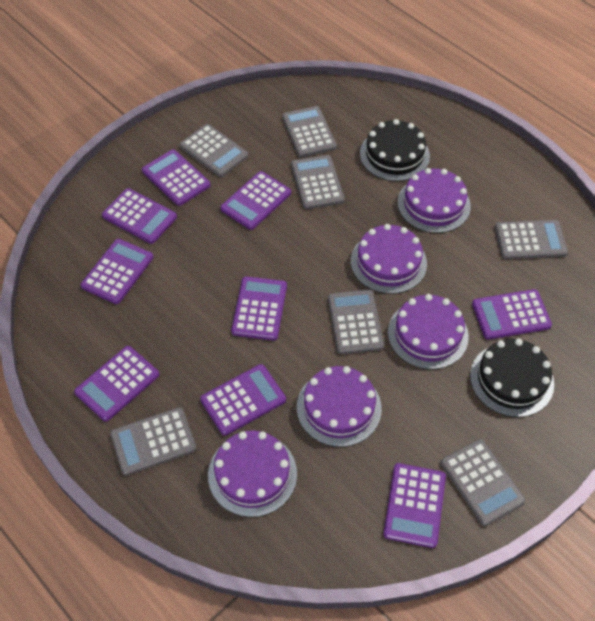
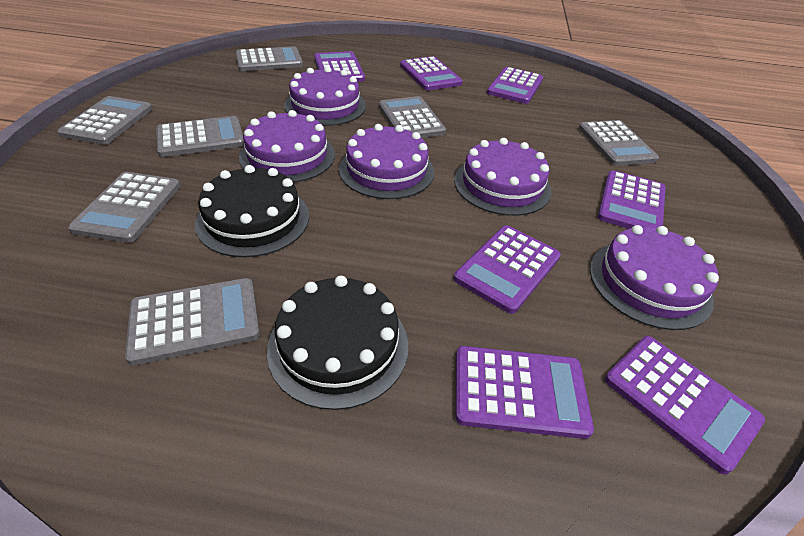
purple calculator: 9 -> 7

